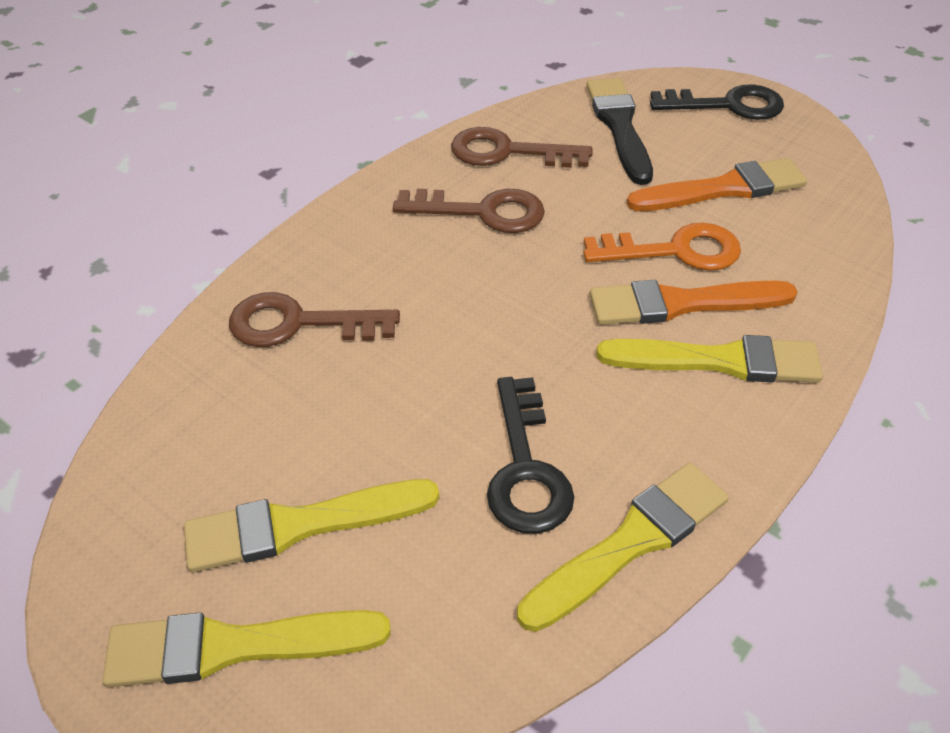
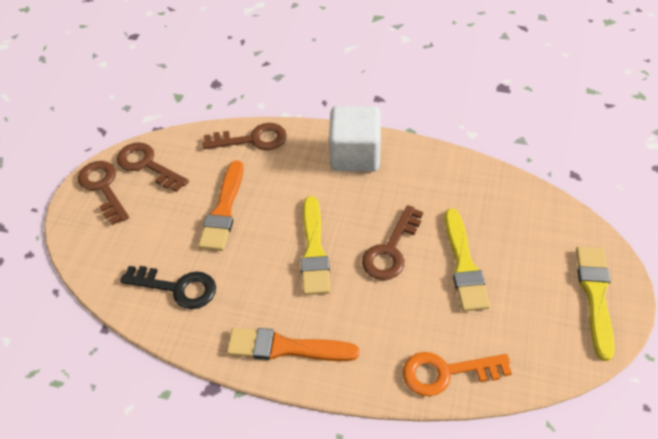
black brush: 1 -> 0
black key: 2 -> 1
brown key: 3 -> 4
white cube: 0 -> 1
yellow brush: 4 -> 3

